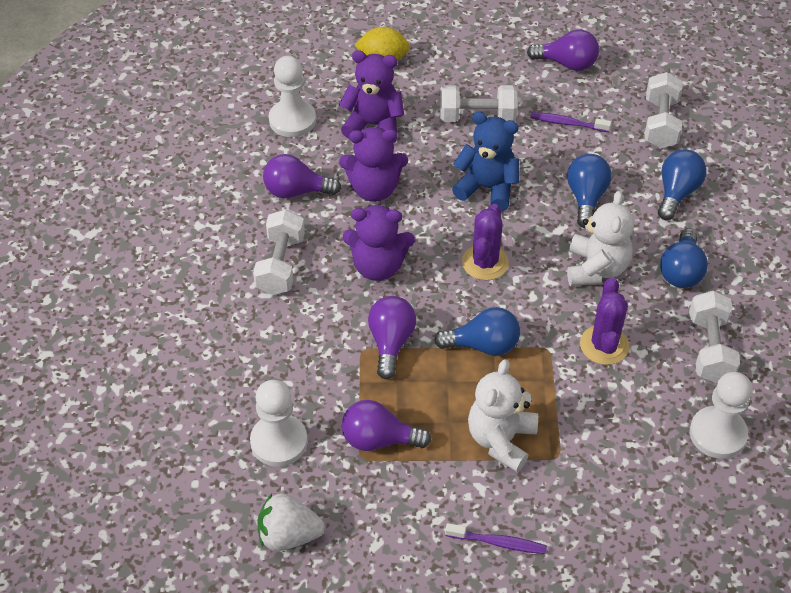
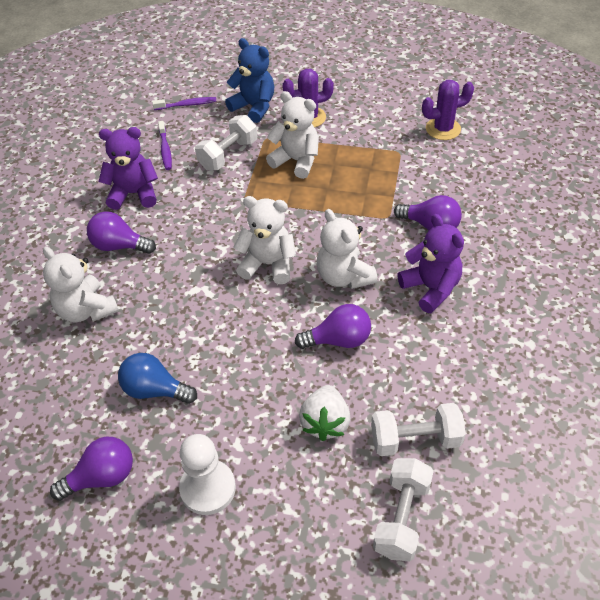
blue light bulb: 4 -> 1
purple teddy bear: 3 -> 2
white dumbbell: 4 -> 3
white pawn: 3 -> 1
white teddy bear: 2 -> 4
yellow lemon: 1 -> 0

